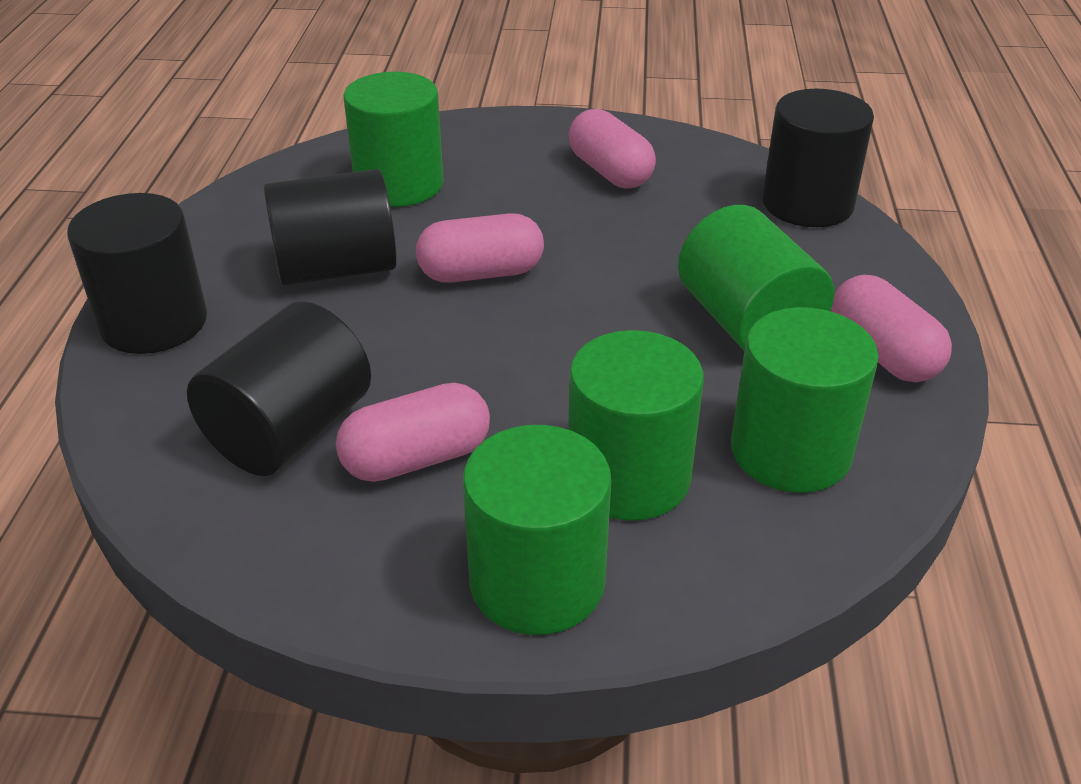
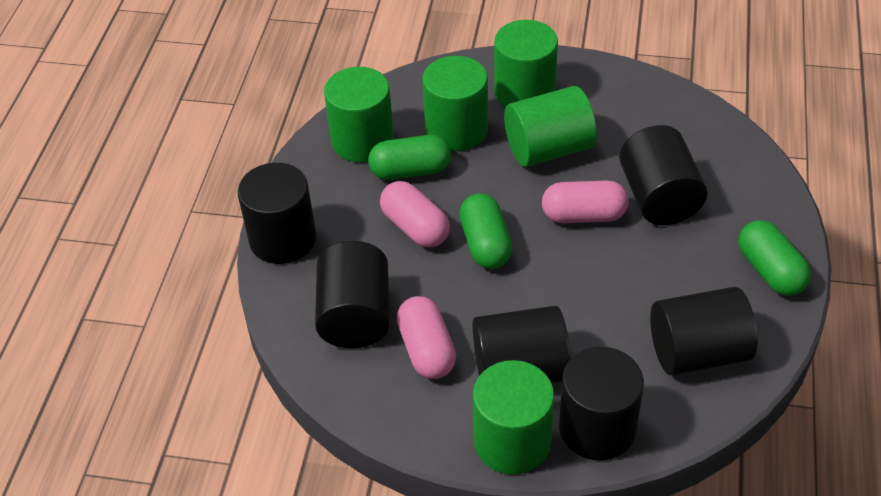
black cylinder: 4 -> 6
green capsule: 0 -> 3
pink capsule: 4 -> 3

